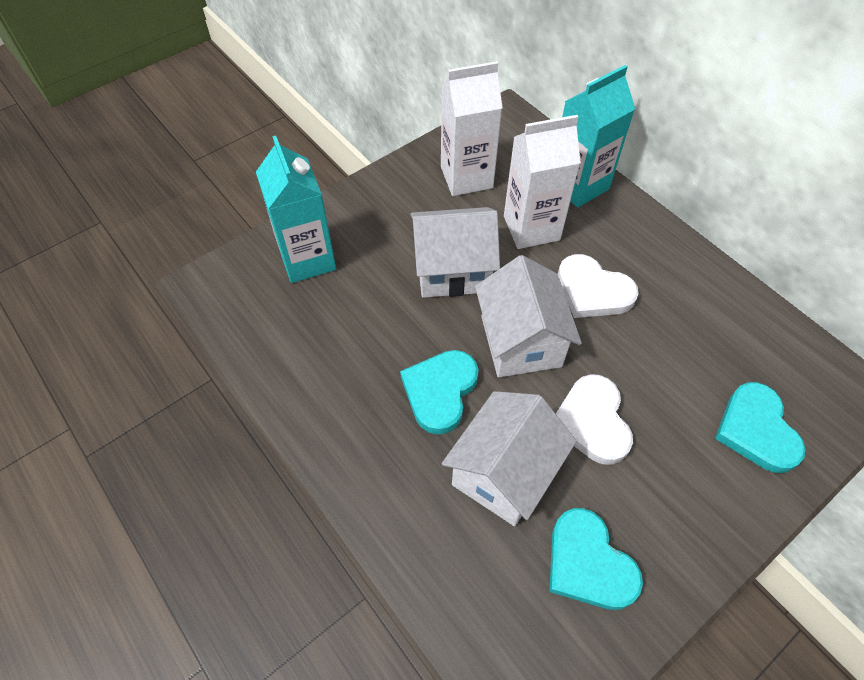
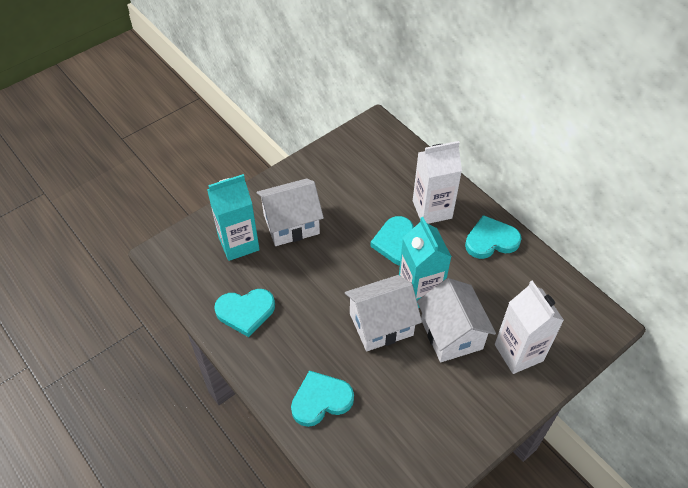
turquoise heart: 3 -> 4
white heart: 2 -> 0

